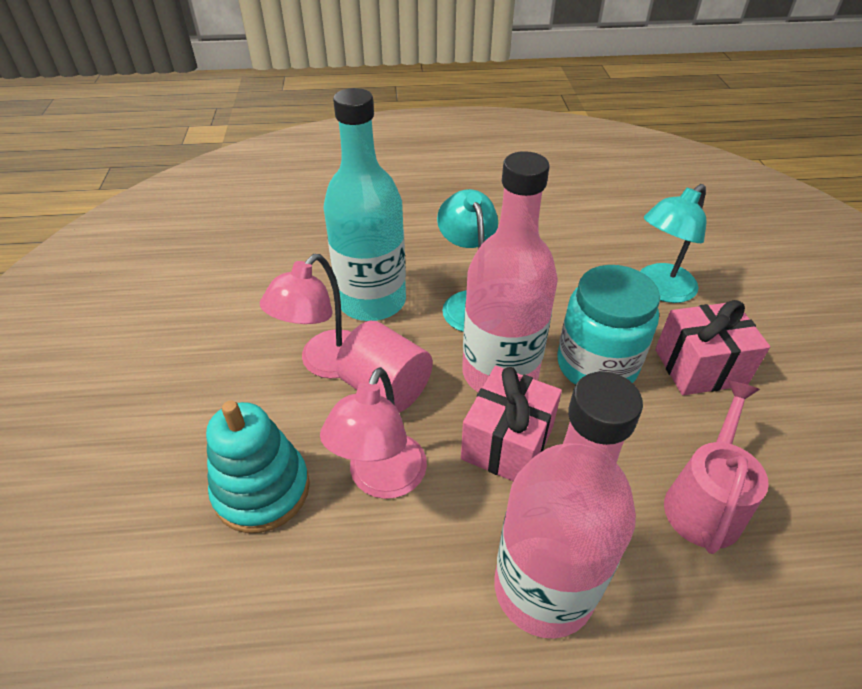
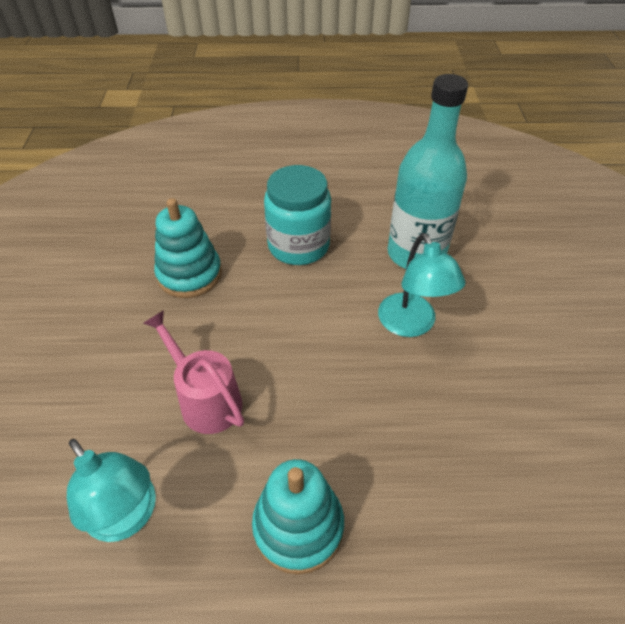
pink bottle: 2 -> 0
pink cylinder: 1 -> 0
pink gift: 2 -> 0
pink lamp: 2 -> 0
turquoise stacking toy: 1 -> 2

